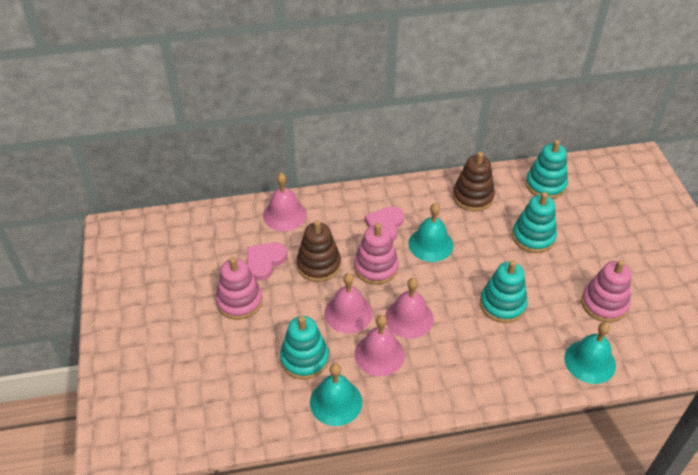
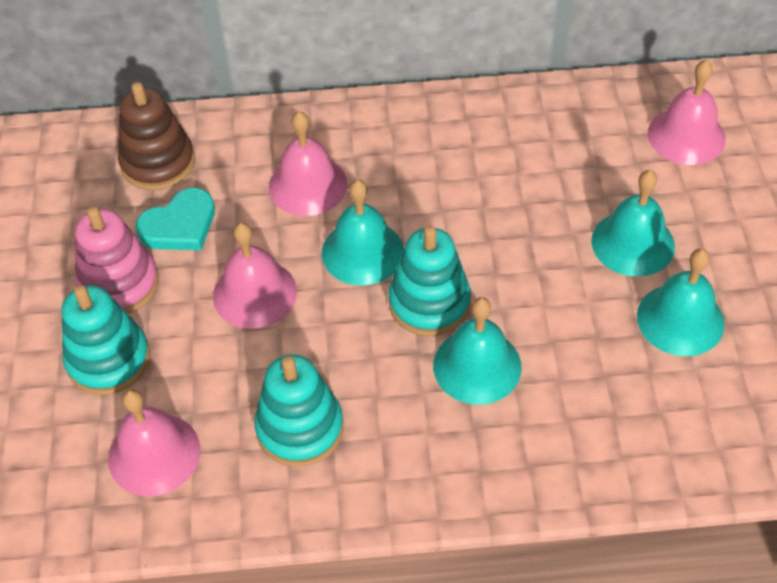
brown stacking toy: 2 -> 1
pink heart: 2 -> 0
pink stacking toy: 3 -> 1
turquoise bell: 3 -> 4
turquoise heart: 0 -> 1
turquoise stacking toy: 4 -> 3

